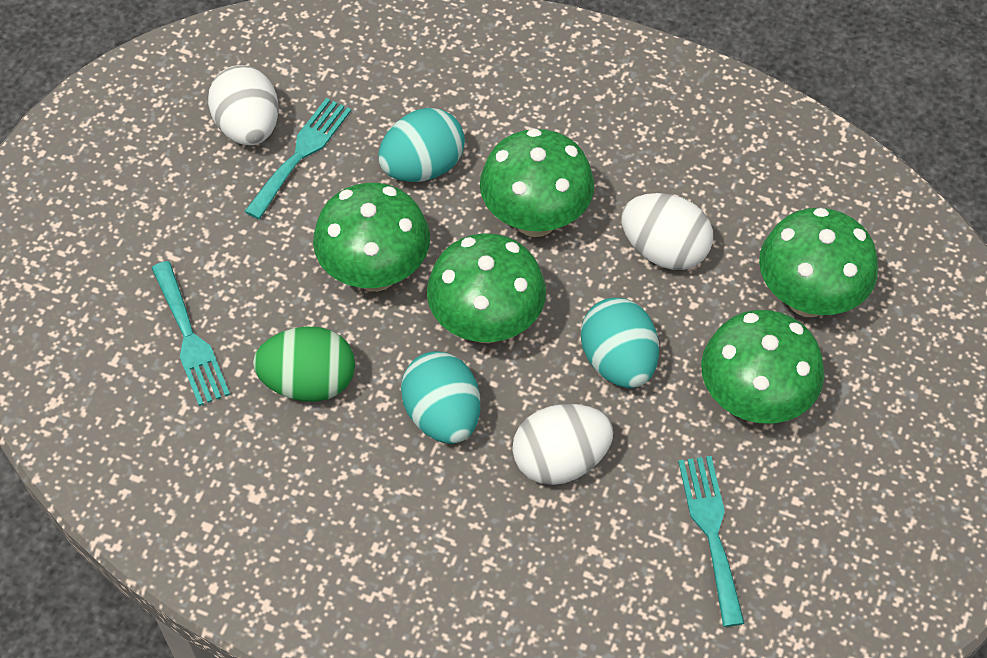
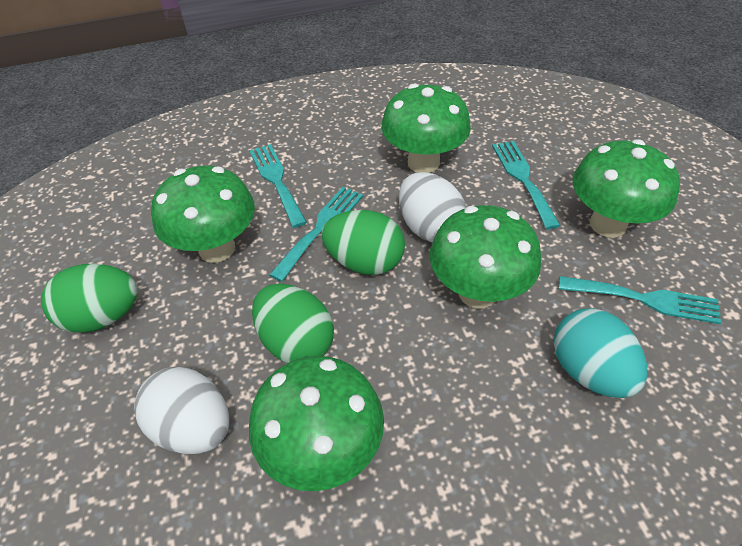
green egg: 1 -> 3
turquoise egg: 3 -> 1
turquoise fork: 3 -> 4
white egg: 3 -> 2

